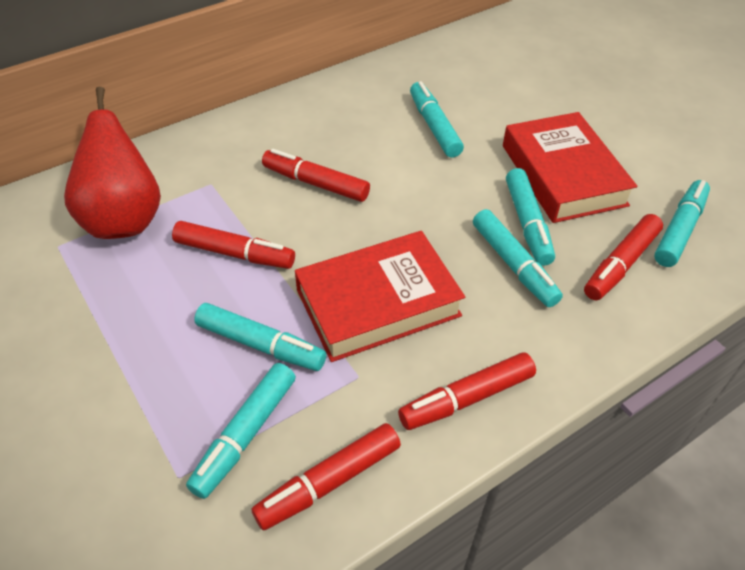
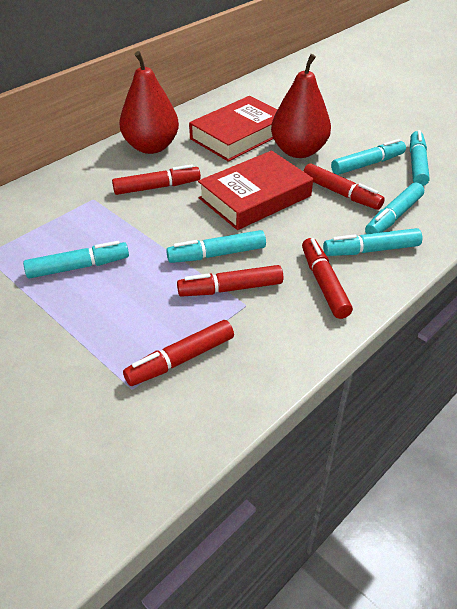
red pear: 1 -> 2

